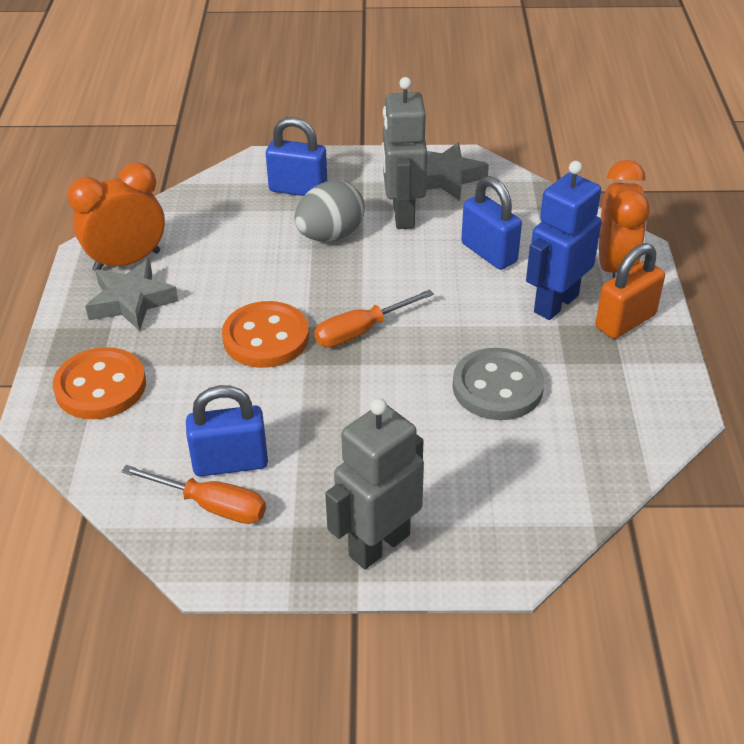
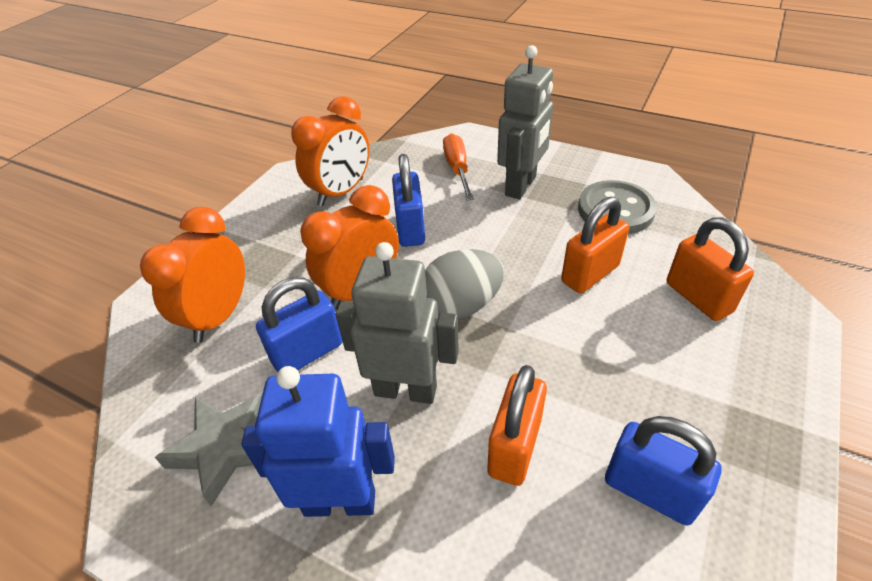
grey star: 2 -> 1
orange button: 2 -> 0
orange clock: 2 -> 3
orange padlock: 1 -> 3
orange screwdriver: 2 -> 1

